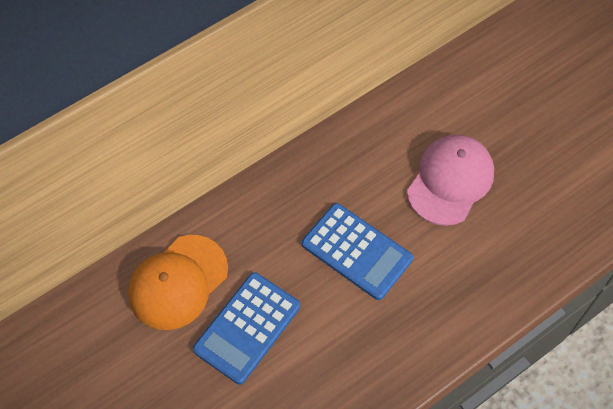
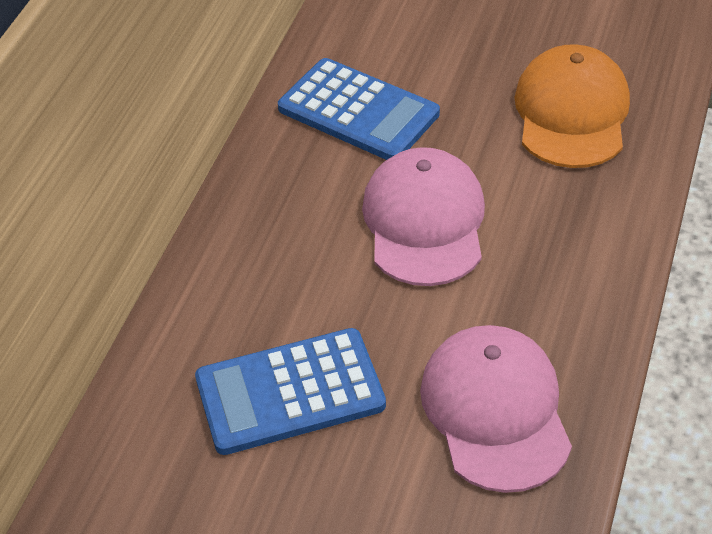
pink cap: 1 -> 2

